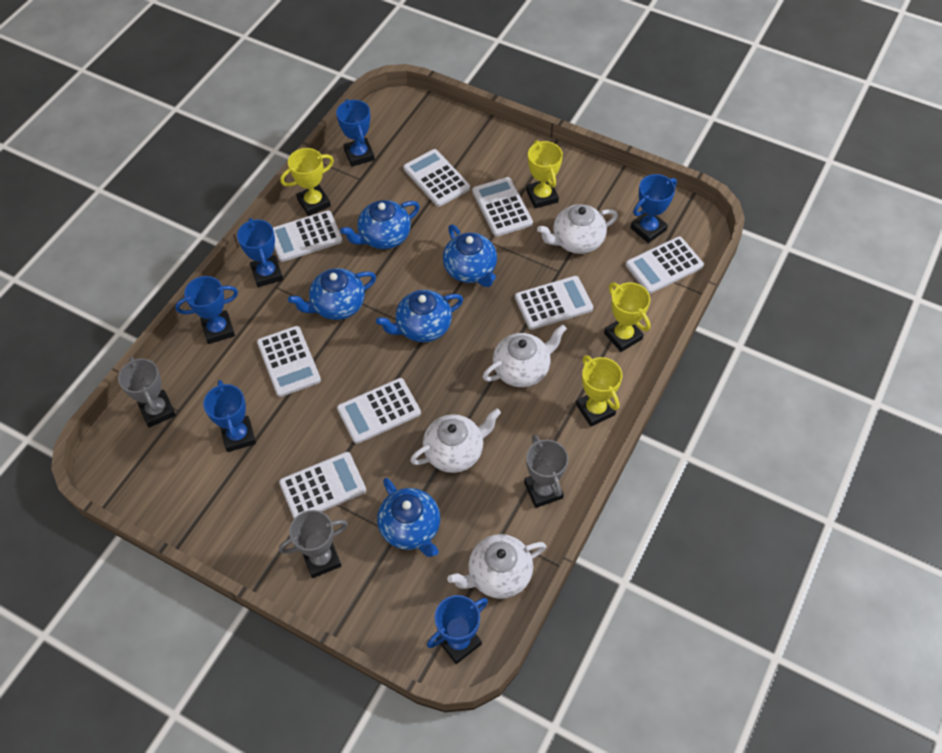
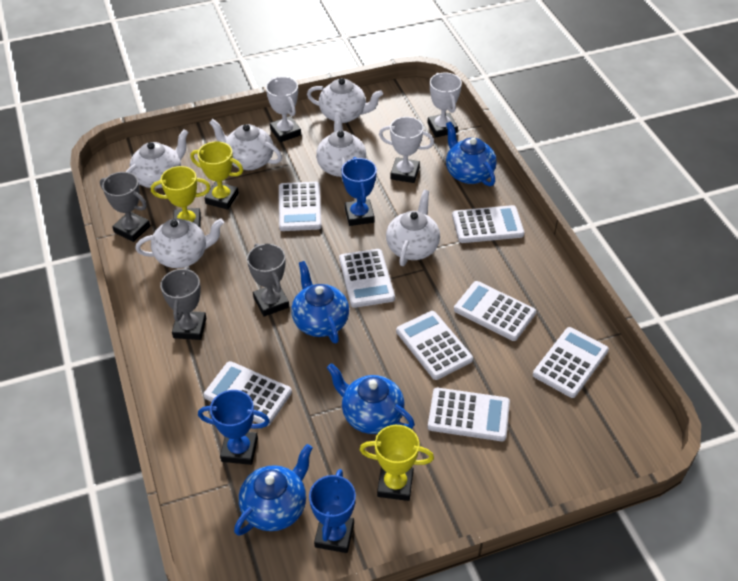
blue teapot: 5 -> 4
blue trophy: 6 -> 3
white teapot: 4 -> 6
white trophy: 0 -> 3
yellow trophy: 4 -> 3

